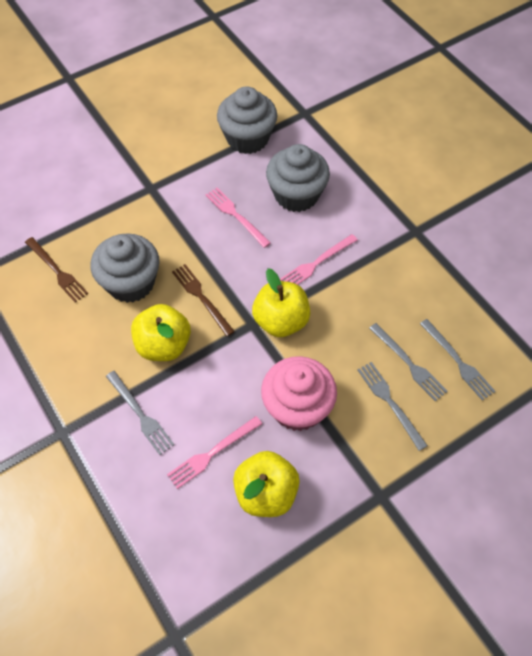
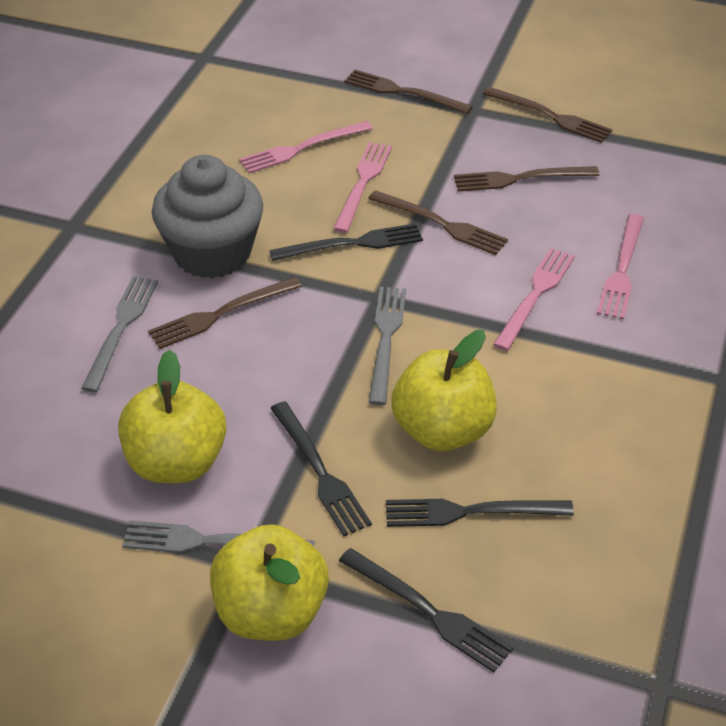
black fork: 0 -> 4
brown fork: 2 -> 5
grey cupcake: 3 -> 1
grey fork: 4 -> 3
pink cupcake: 1 -> 0
pink fork: 3 -> 4

